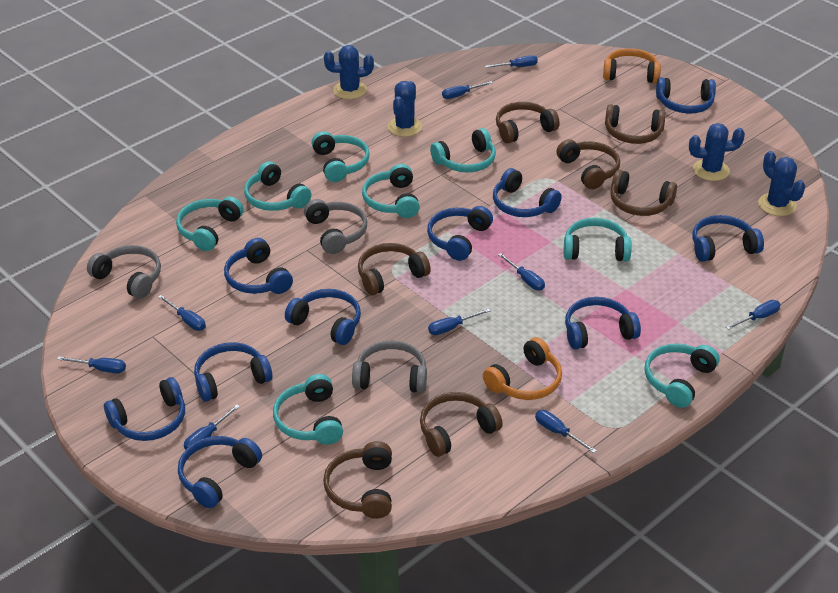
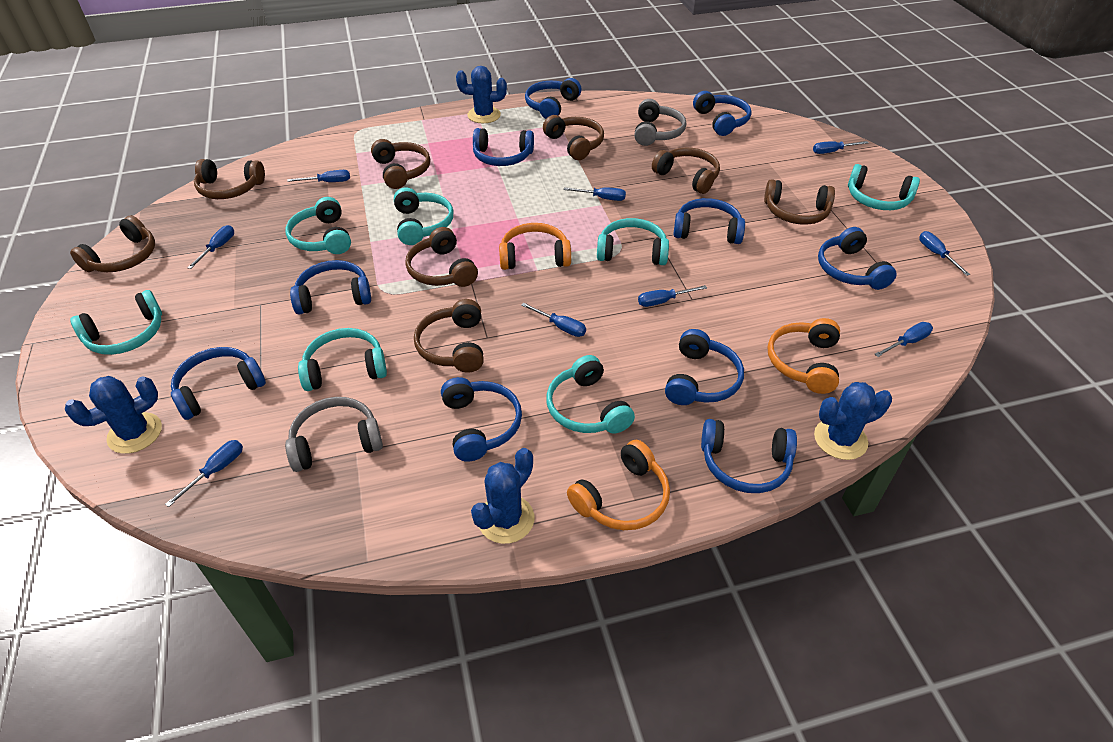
brown headphones: 7 -> 8
grey headphones: 3 -> 2
orange headphones: 2 -> 3
turquoise headphones: 8 -> 7

